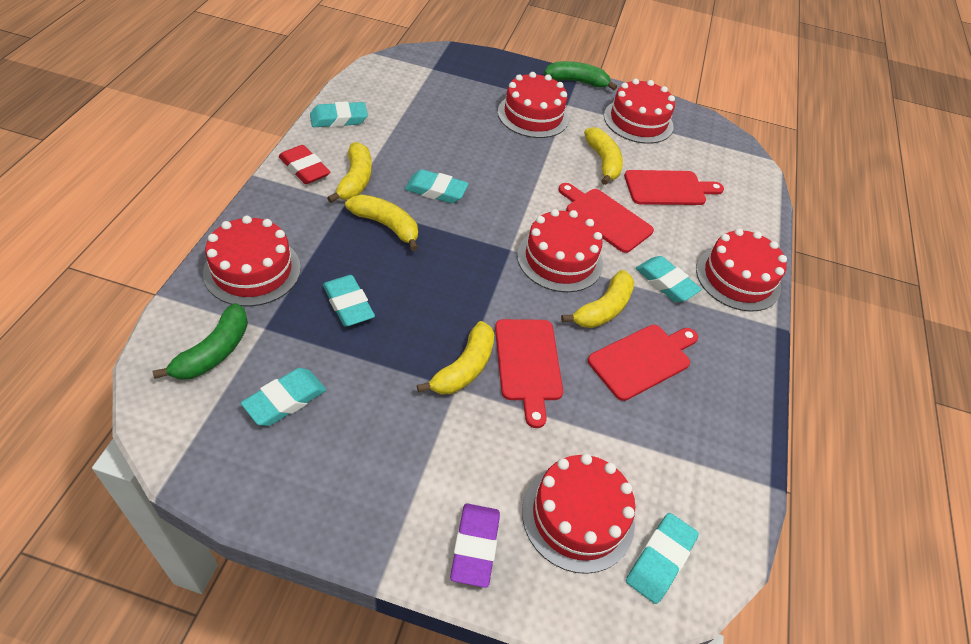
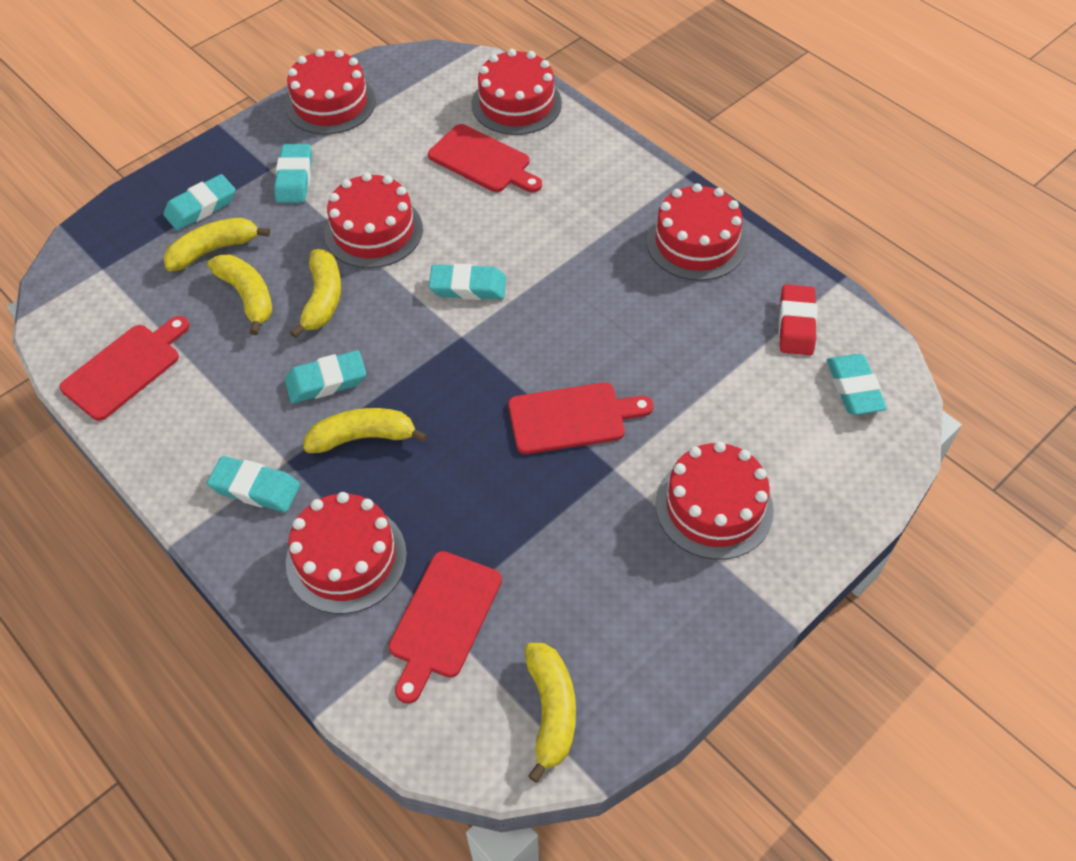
green banana: 2 -> 0
purple eraser: 1 -> 0

